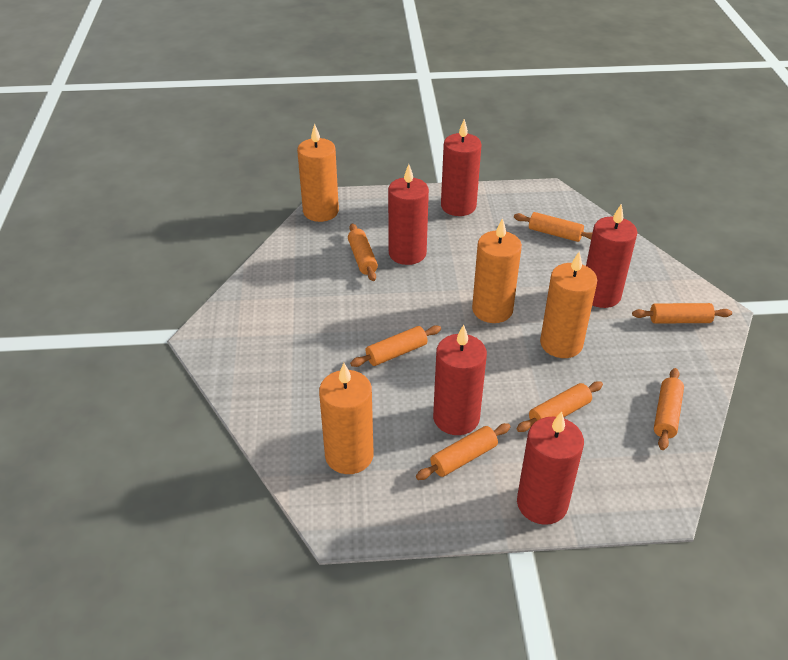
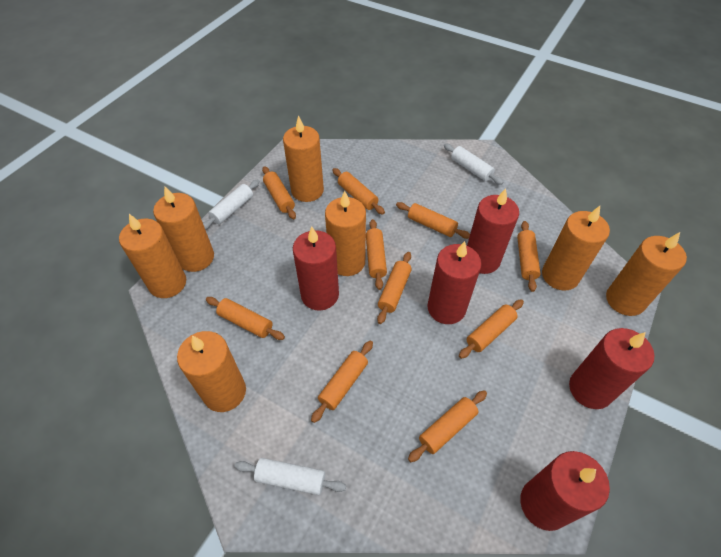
orange candle: 4 -> 7
orange rolling pin: 7 -> 10
white rolling pin: 0 -> 3

